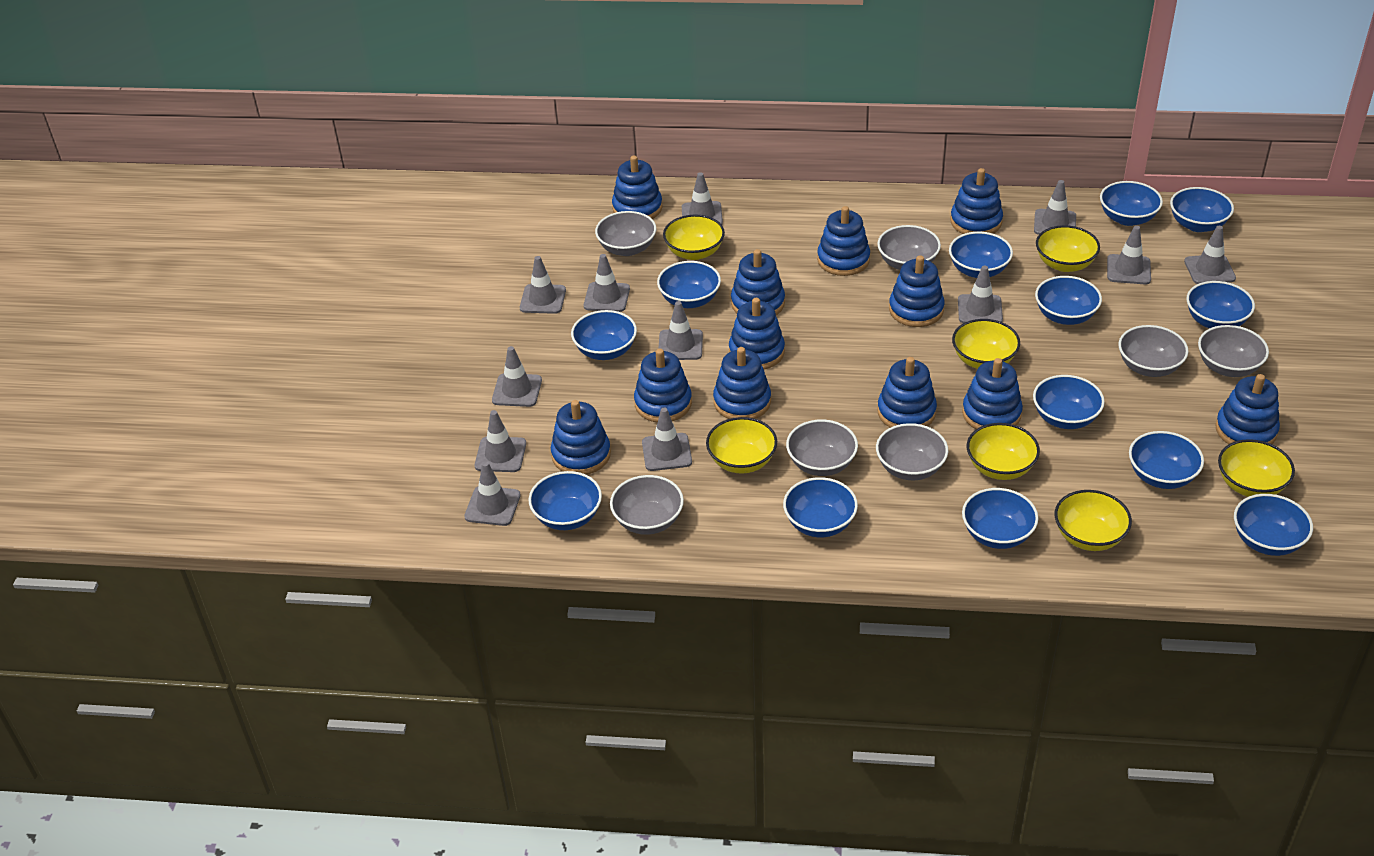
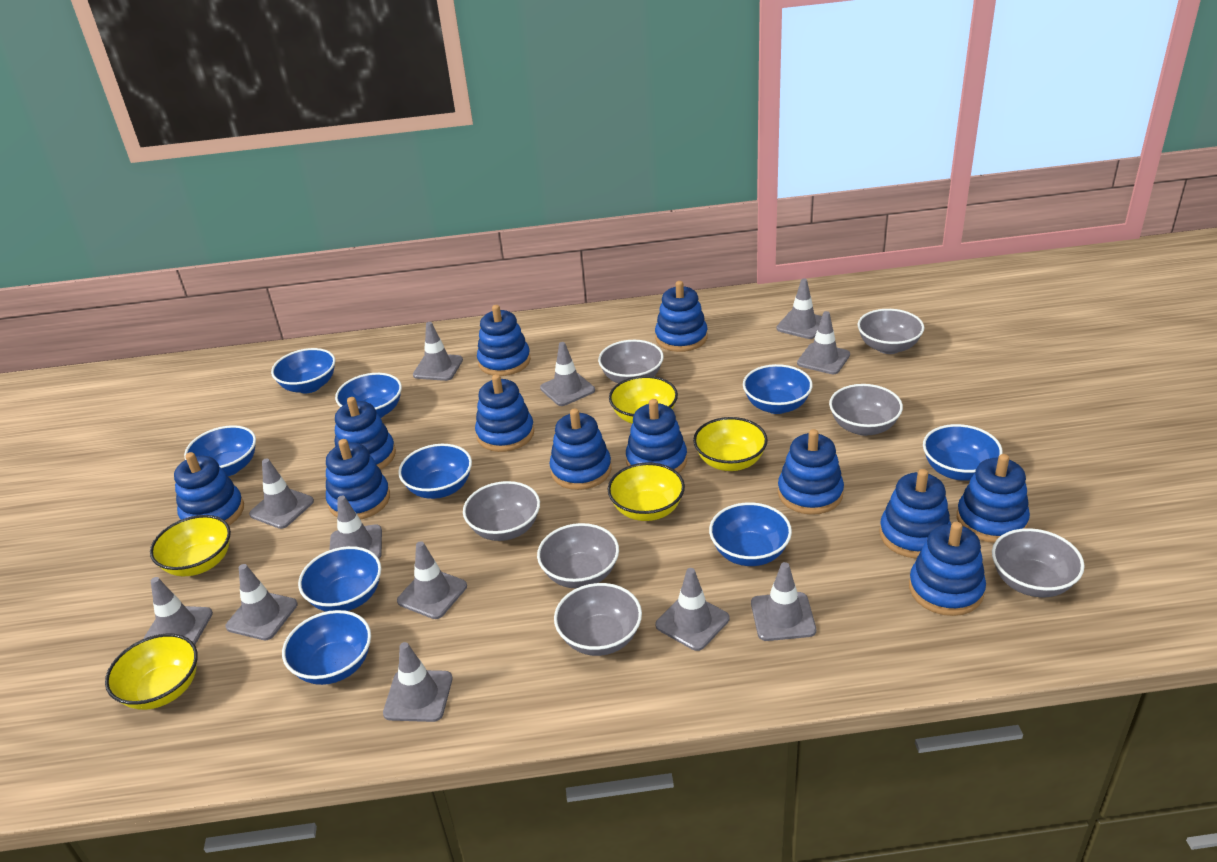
blue bowl: 13 -> 9
yellow bowl: 7 -> 5

